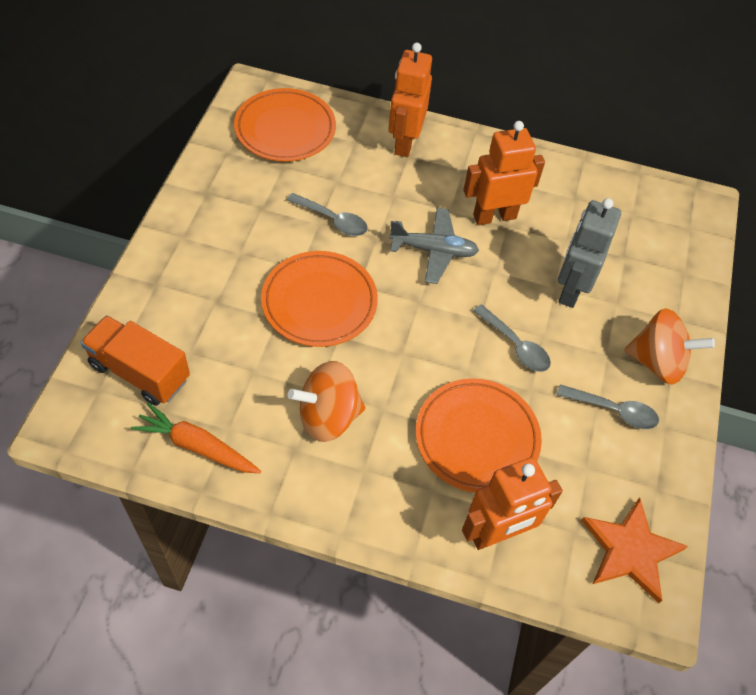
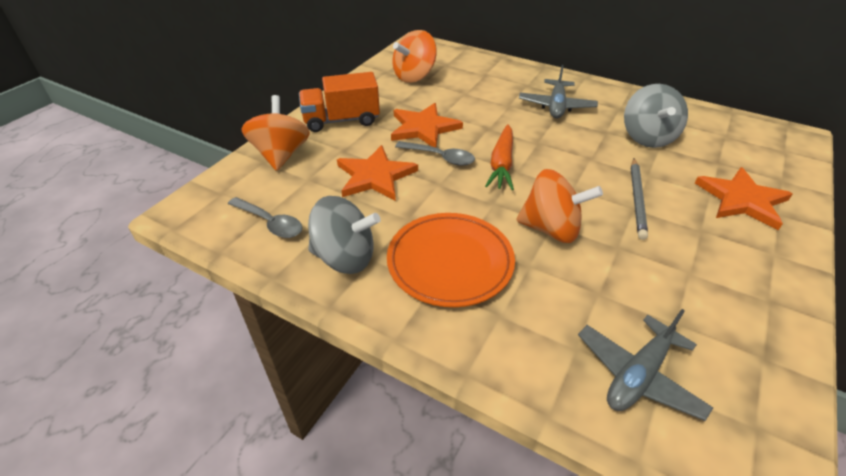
grey pencil: 0 -> 1
grey plane: 1 -> 2
grey robot: 1 -> 0
grey spinning top: 0 -> 2
grey spoon: 3 -> 2
orange plate: 3 -> 1
orange robot: 3 -> 0
orange spinning top: 2 -> 3
orange star: 1 -> 3

